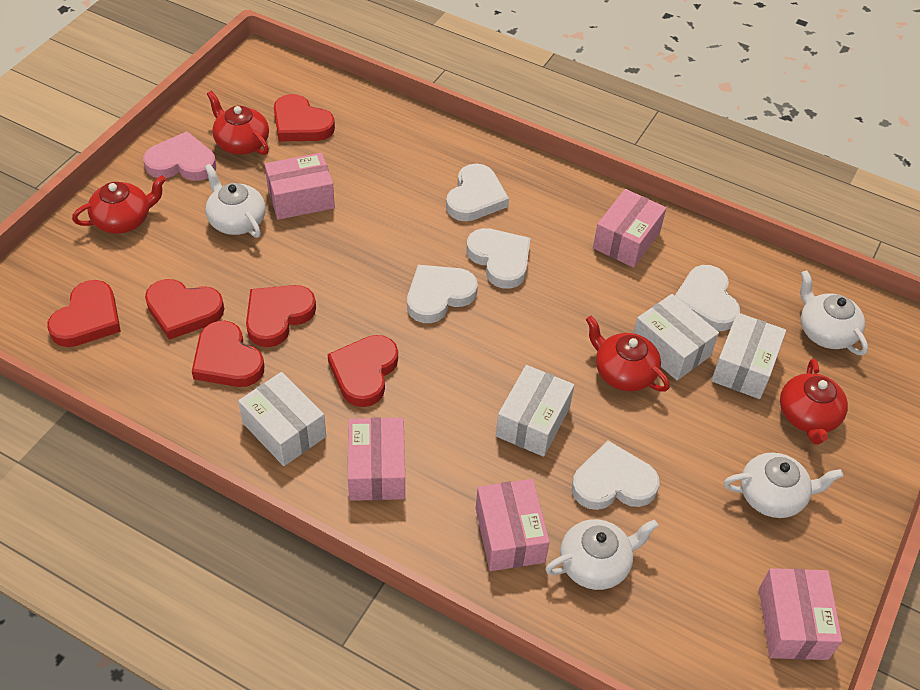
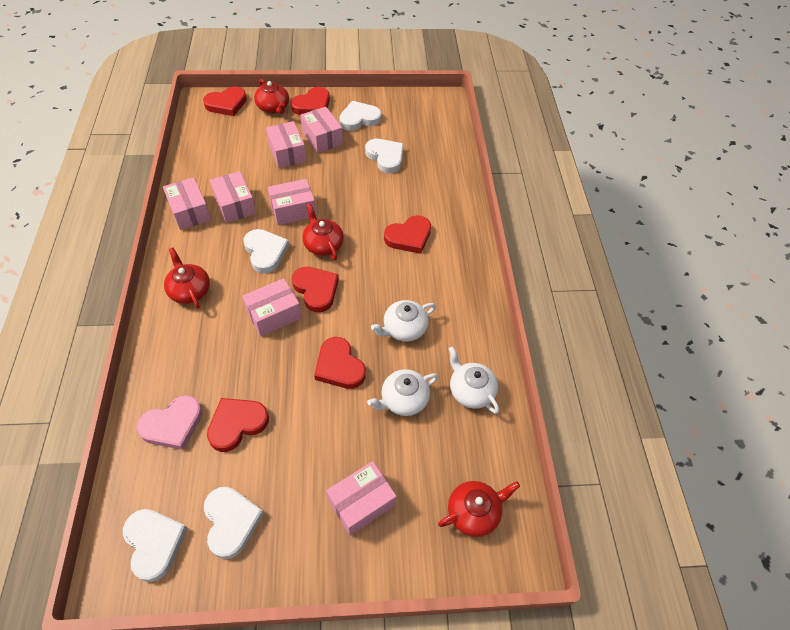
pink box: 5 -> 7
white box: 4 -> 0
white teapot: 4 -> 3

